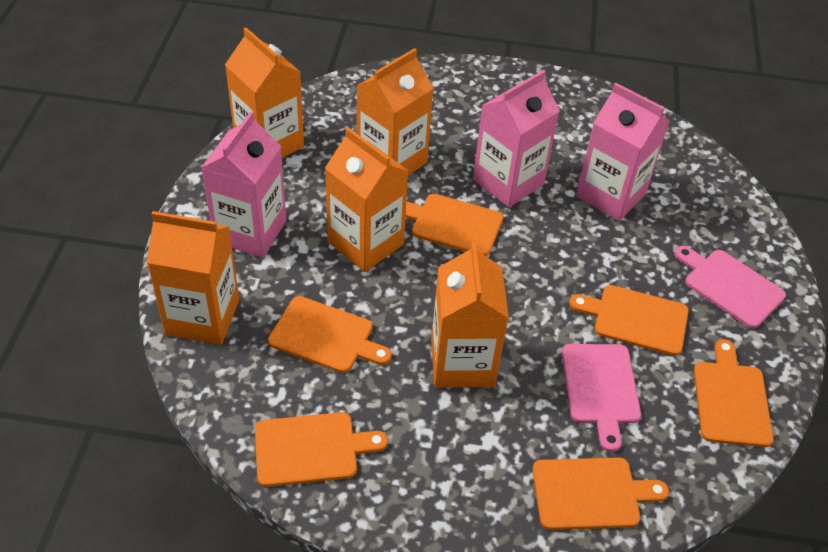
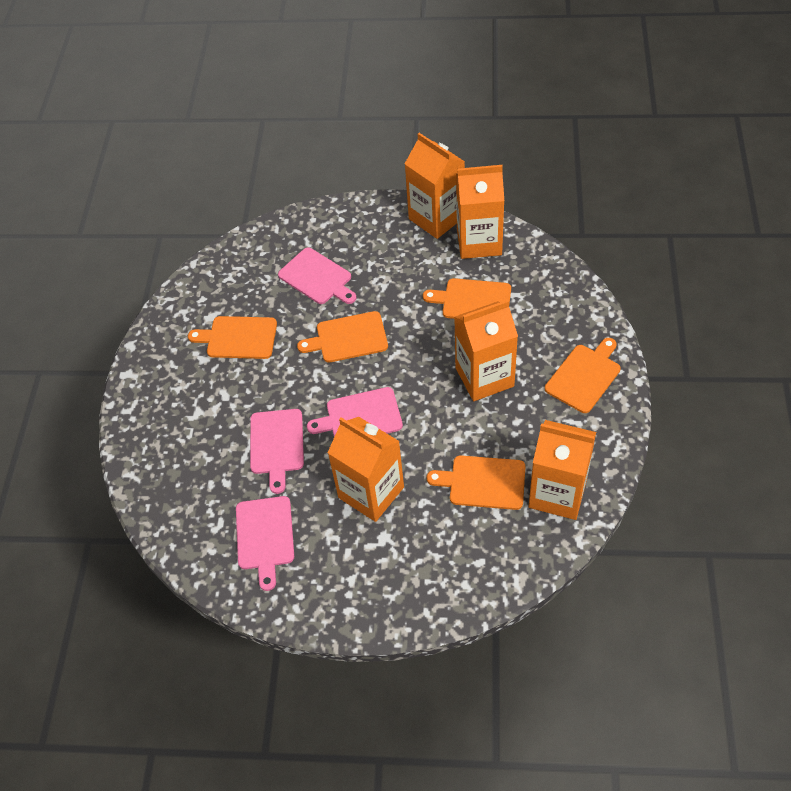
orange cutting board: 6 -> 5
pink carton: 3 -> 0
pink cutting board: 2 -> 4

